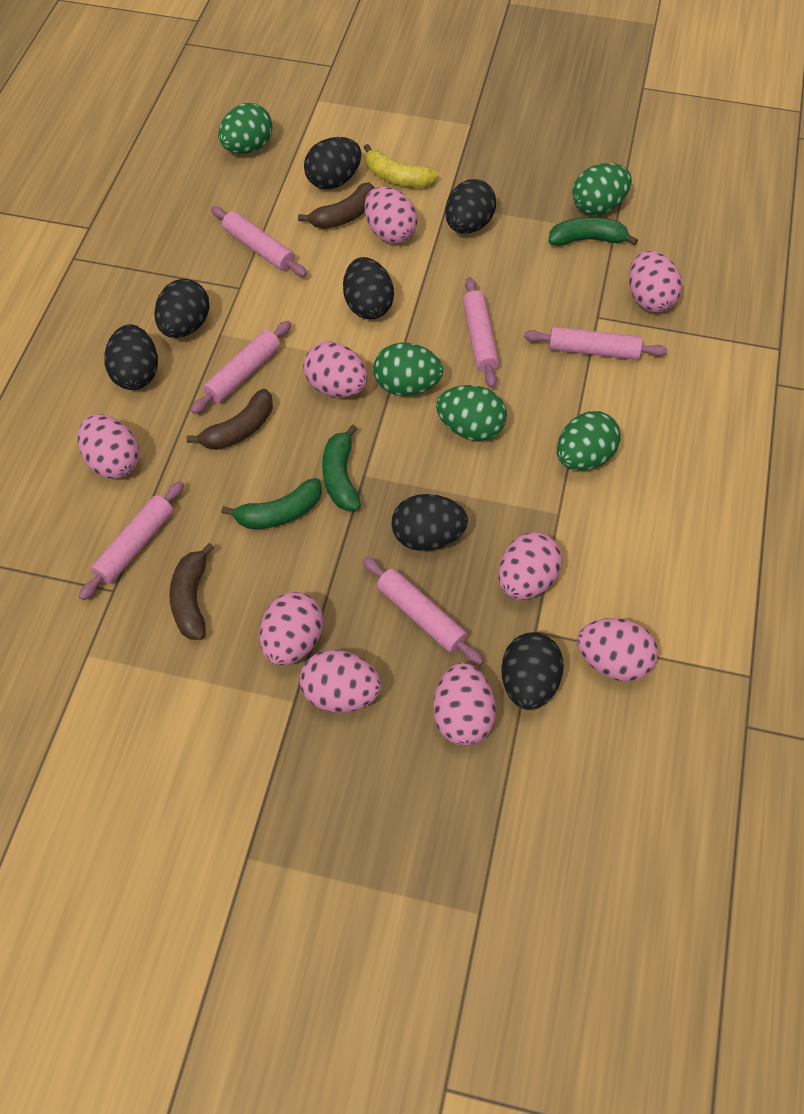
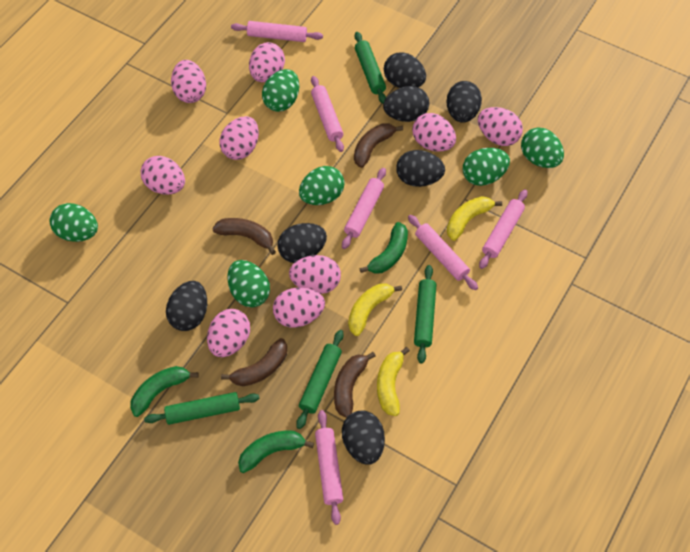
brown banana: 3 -> 4
green egg: 5 -> 6
green rolling pin: 0 -> 4
yellow banana: 1 -> 3

